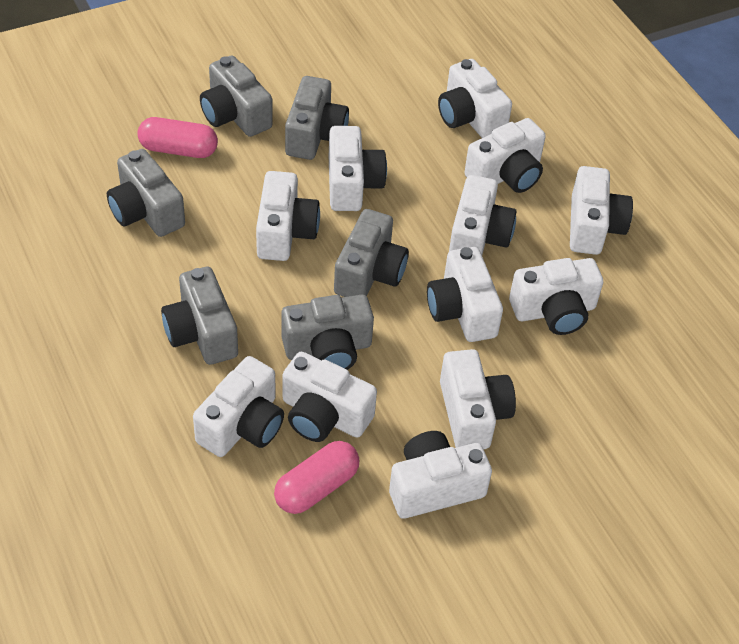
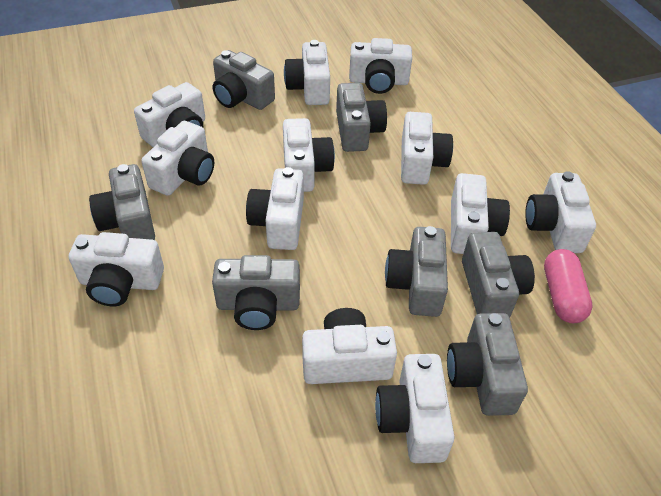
grey camera: 6 -> 7
pink capsule: 2 -> 1

